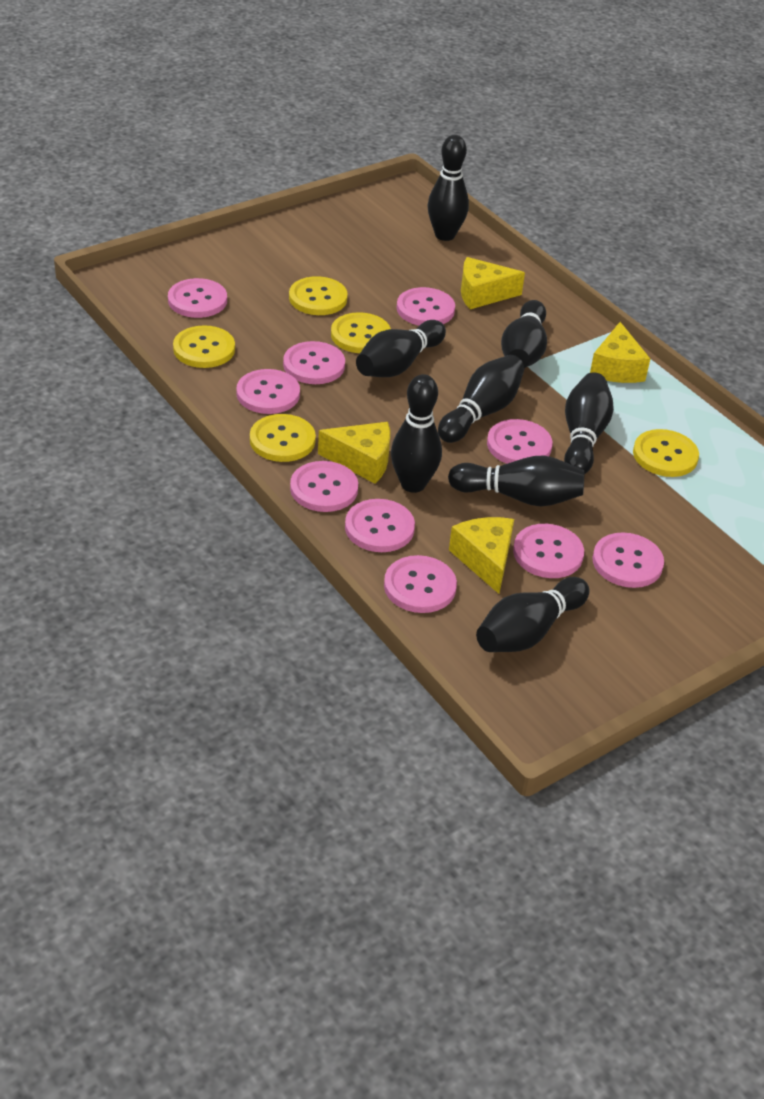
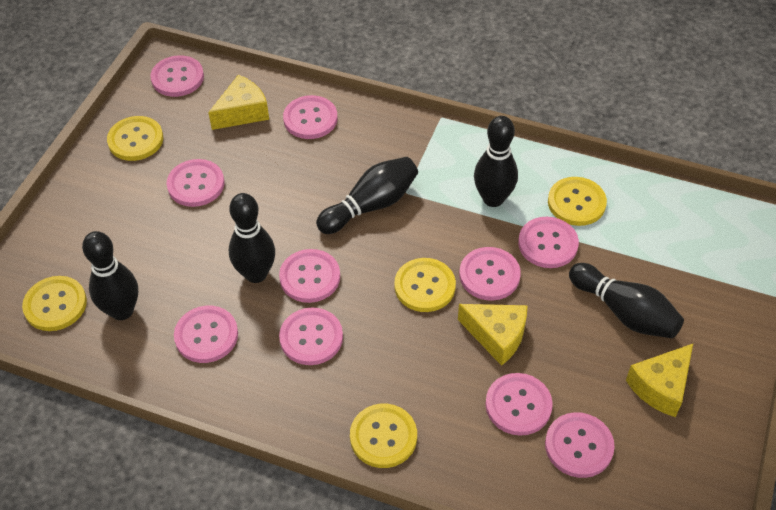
black bowling pin: 8 -> 5
yellow cheese: 4 -> 3

